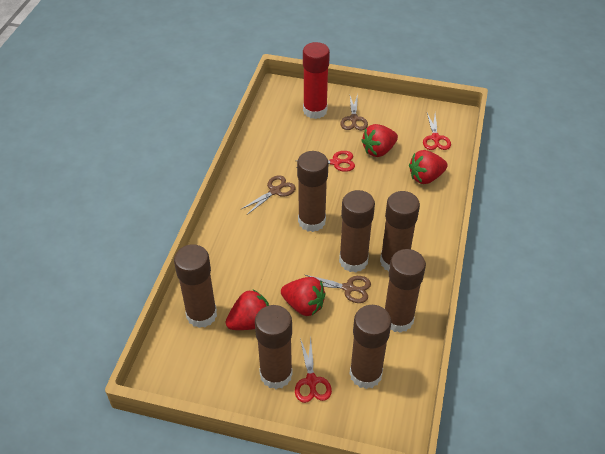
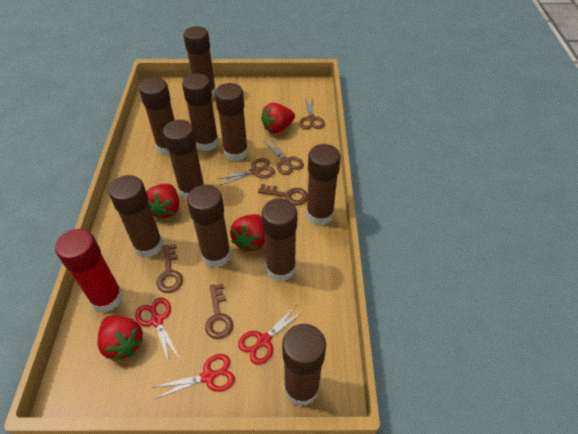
brown glue stick: 7 -> 10
brown key: 0 -> 3

